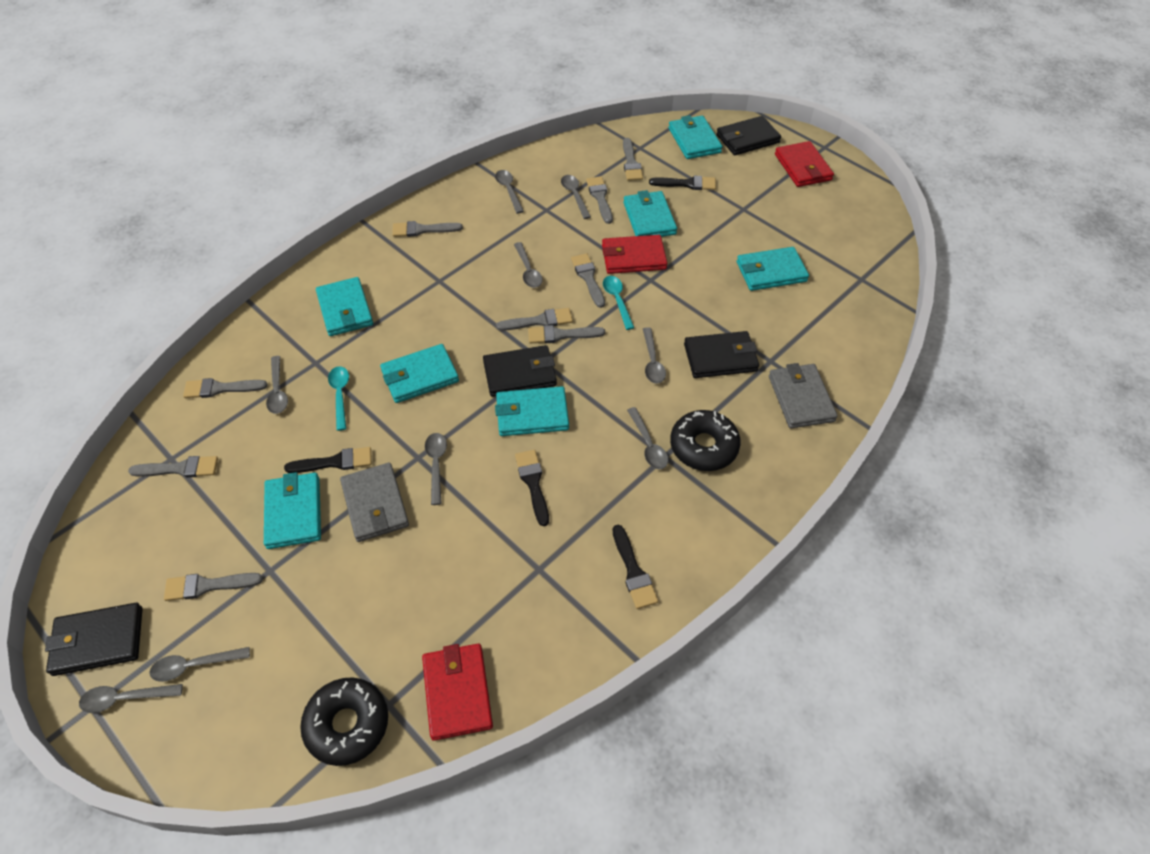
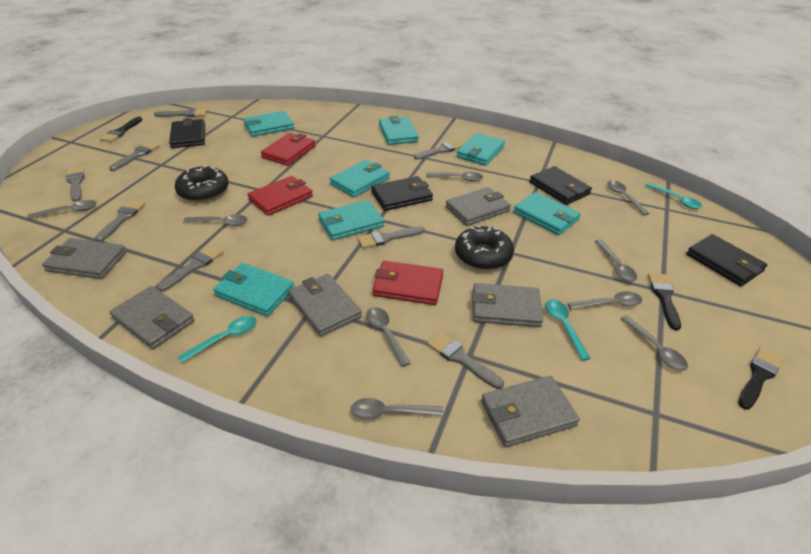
black brush: 4 -> 3
grey brush: 9 -> 8
grey wallet: 2 -> 6
turquoise spoon: 2 -> 3

